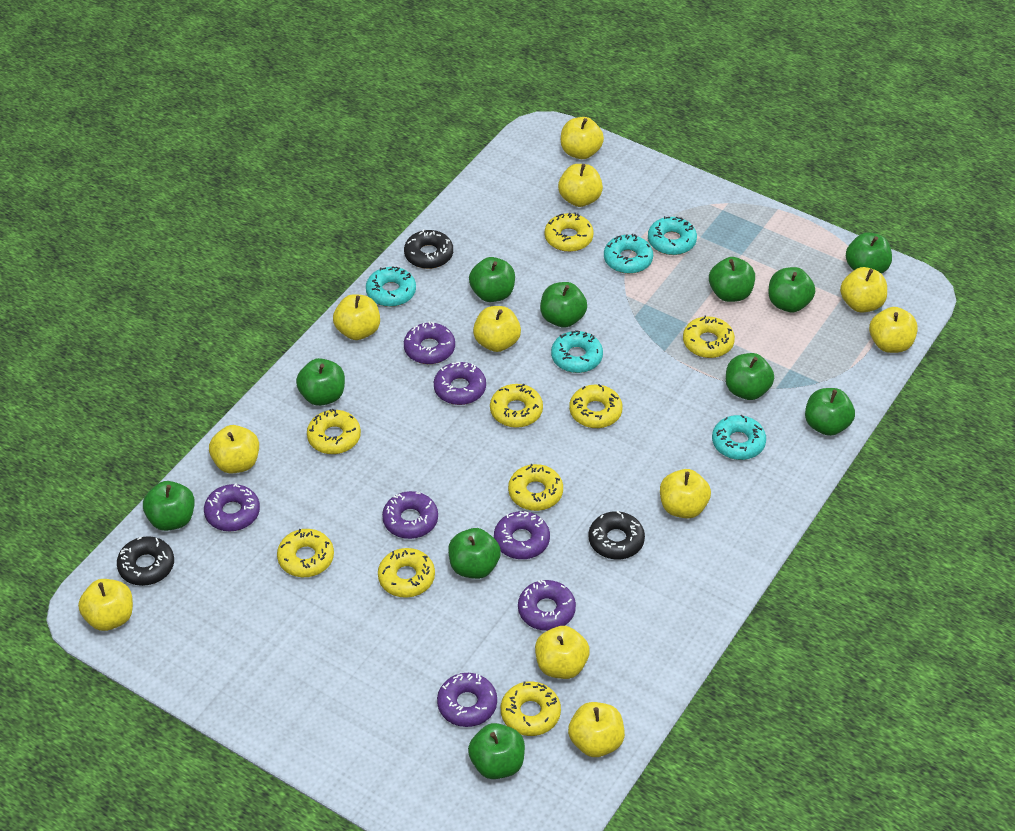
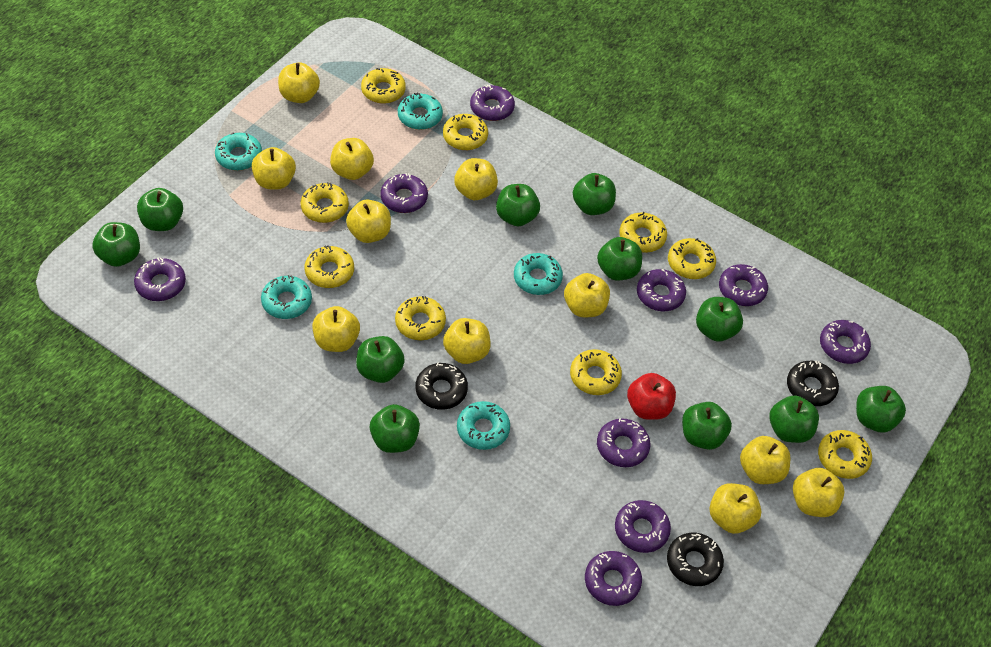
purple donut: 7 -> 9
red apple: 0 -> 1

